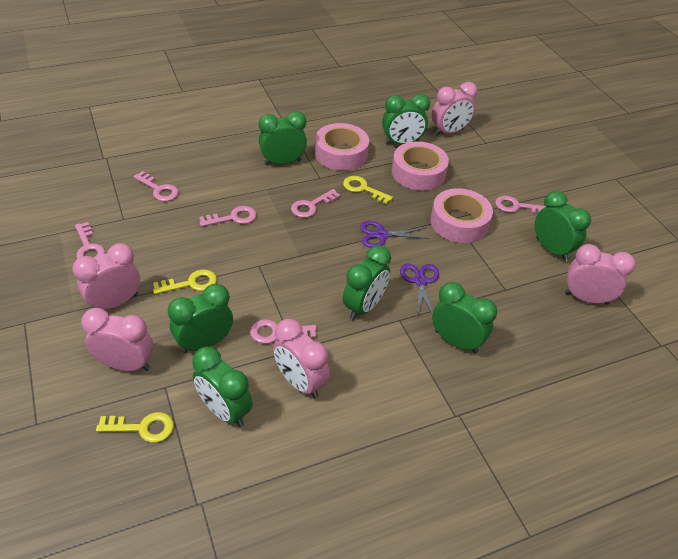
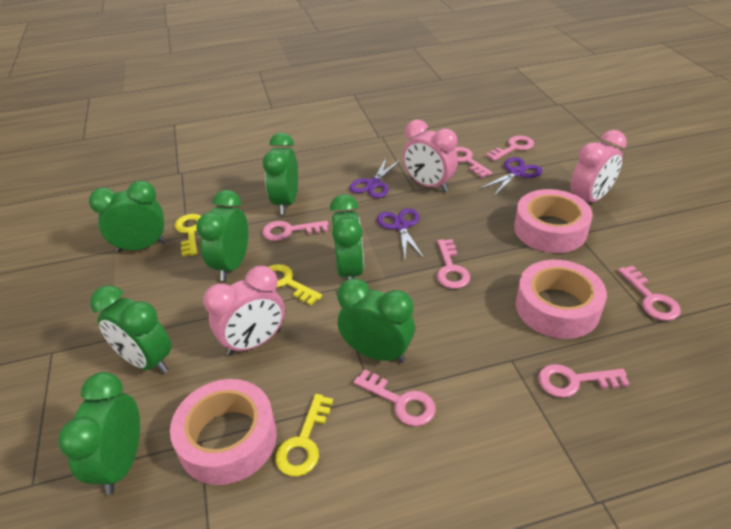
pink clock: 5 -> 3
pink key: 6 -> 7
purple scissors: 2 -> 3

